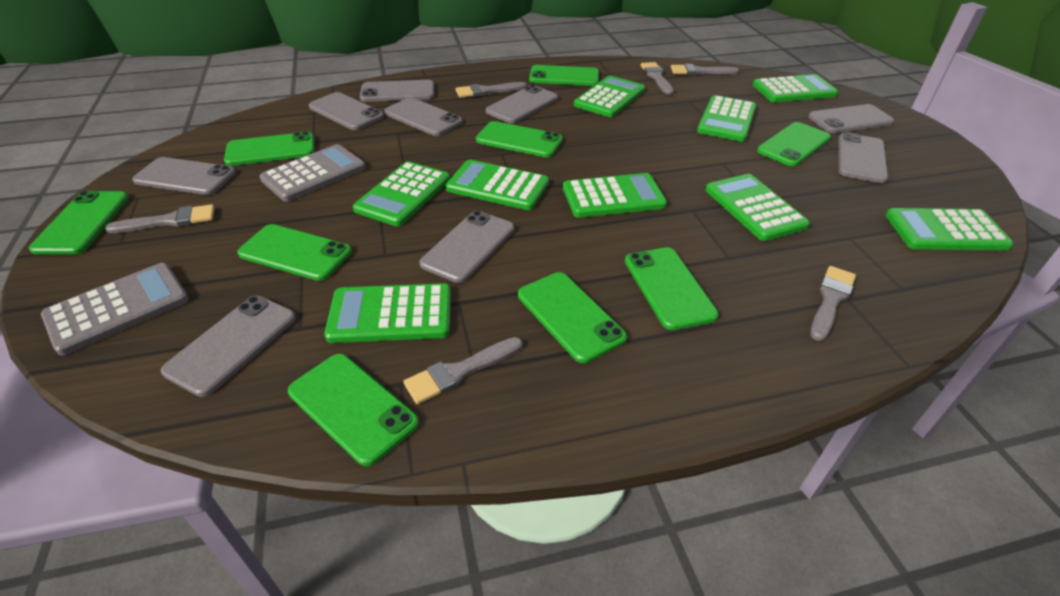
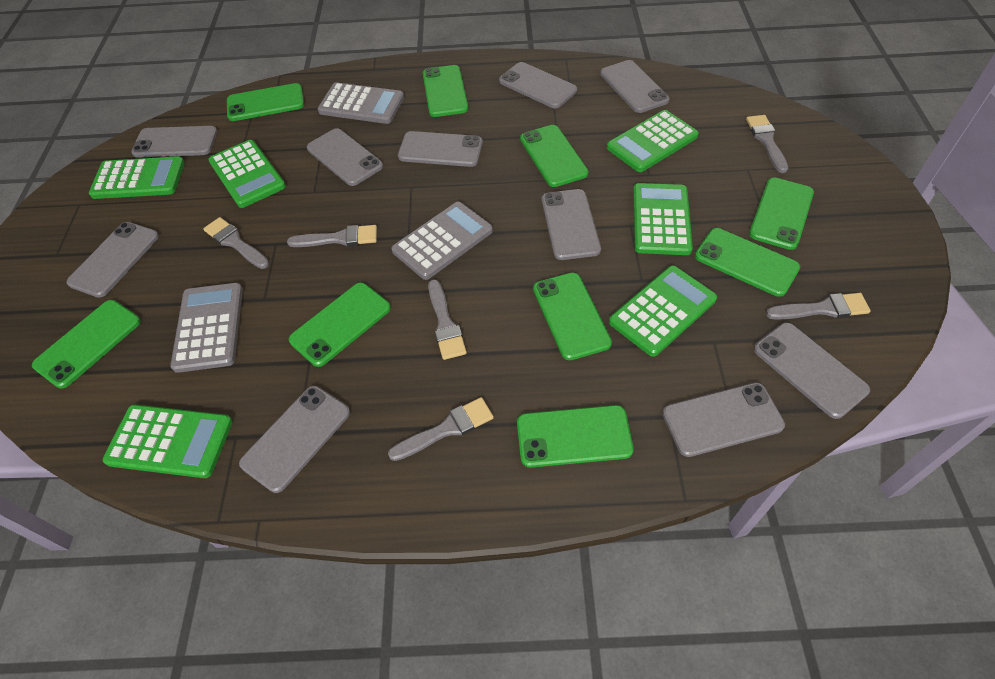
green calculator: 9 -> 6
grey calculator: 2 -> 3
grey phone: 9 -> 10

